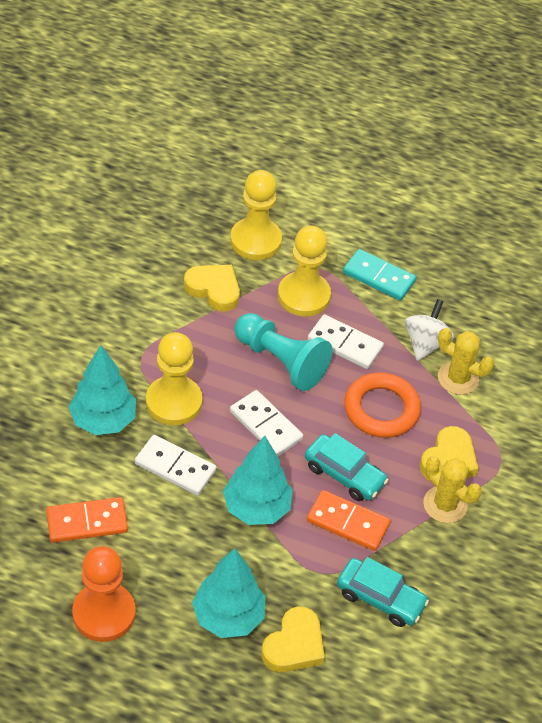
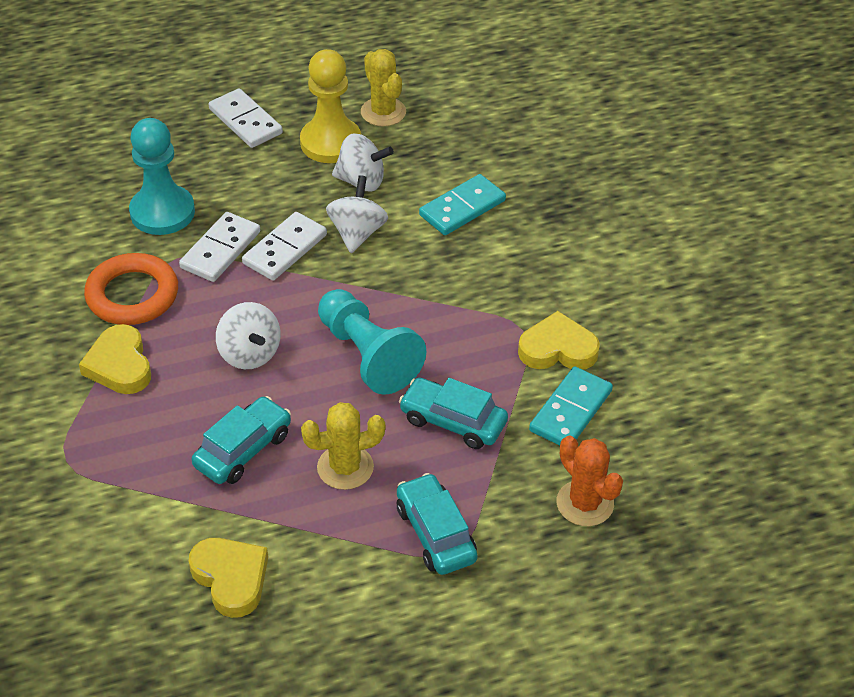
orange cactus: 0 -> 1
orange domino: 2 -> 0
orange pawn: 1 -> 0
turquoise car: 2 -> 3
turquoise domino: 1 -> 2
turquoise pawn: 1 -> 2
turquoise tree: 3 -> 0
white spinning top: 1 -> 3
yellow pawn: 3 -> 1

